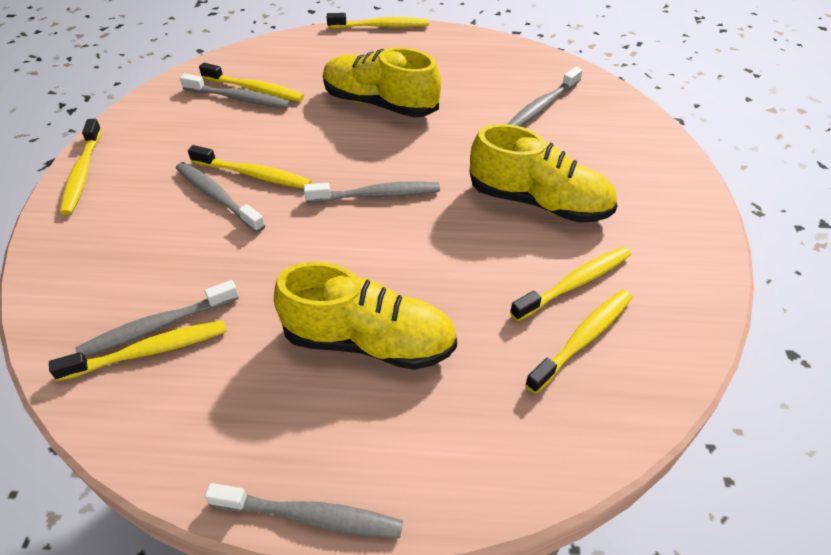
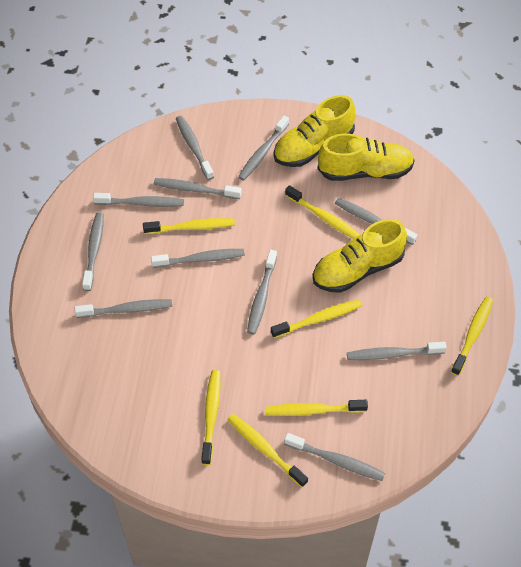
grey toothbrush: 6 -> 11

